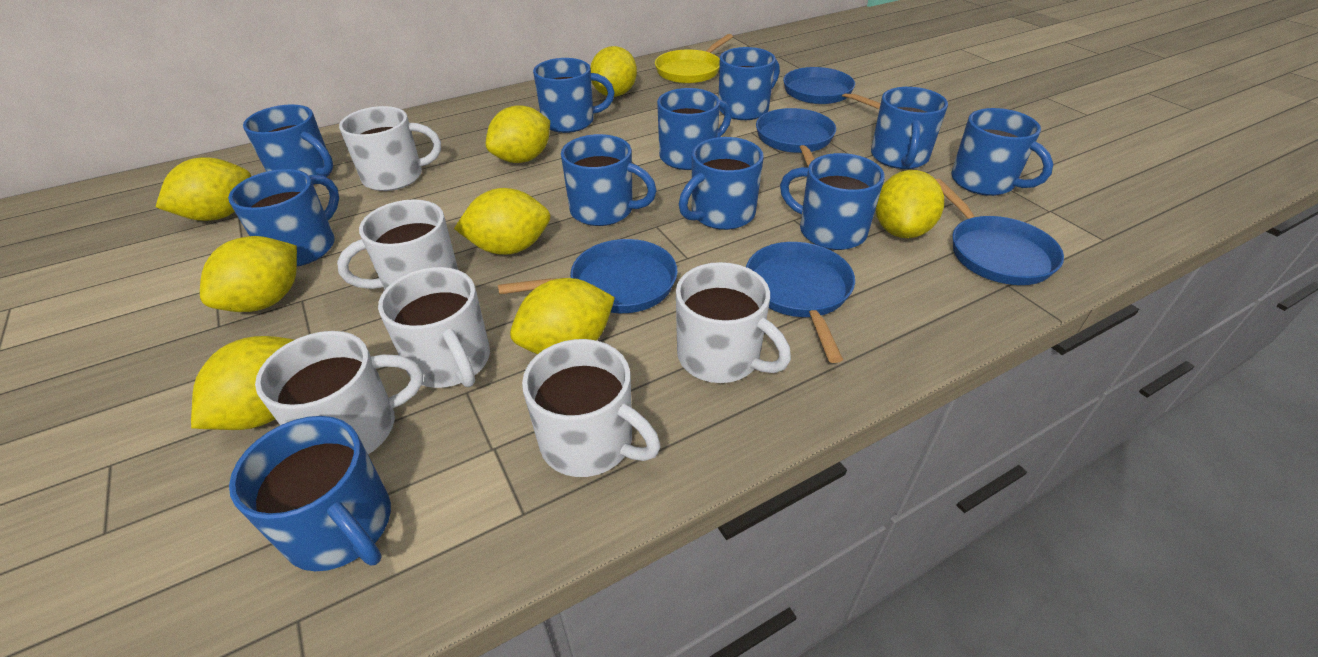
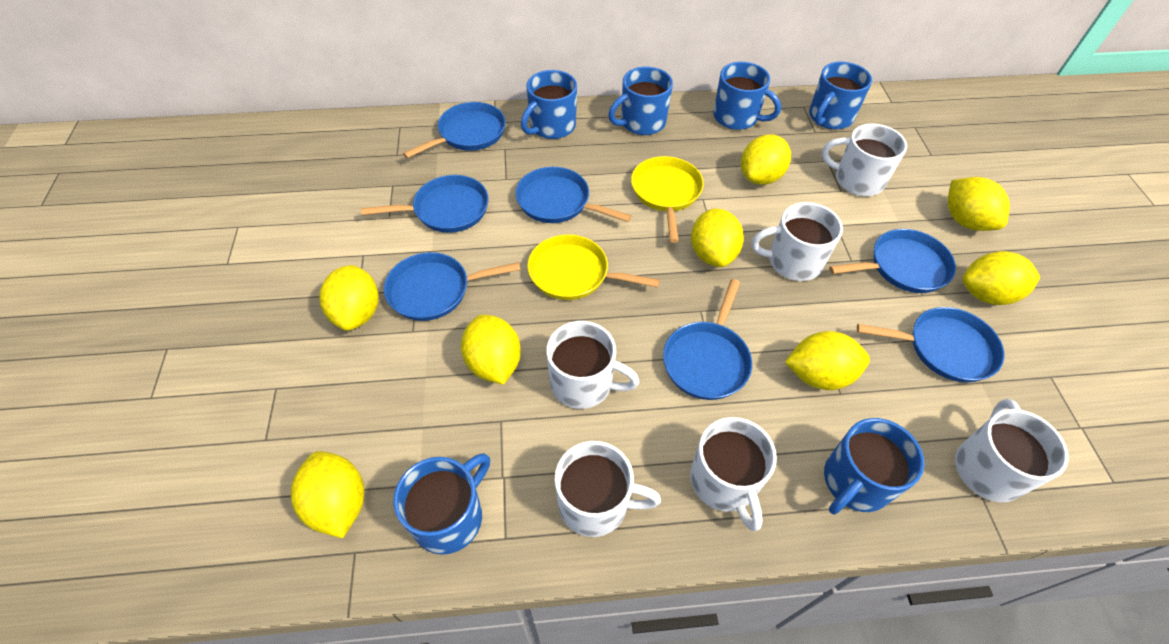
blue mug: 11 -> 6
blue pan: 5 -> 7
yellow pan: 1 -> 2

